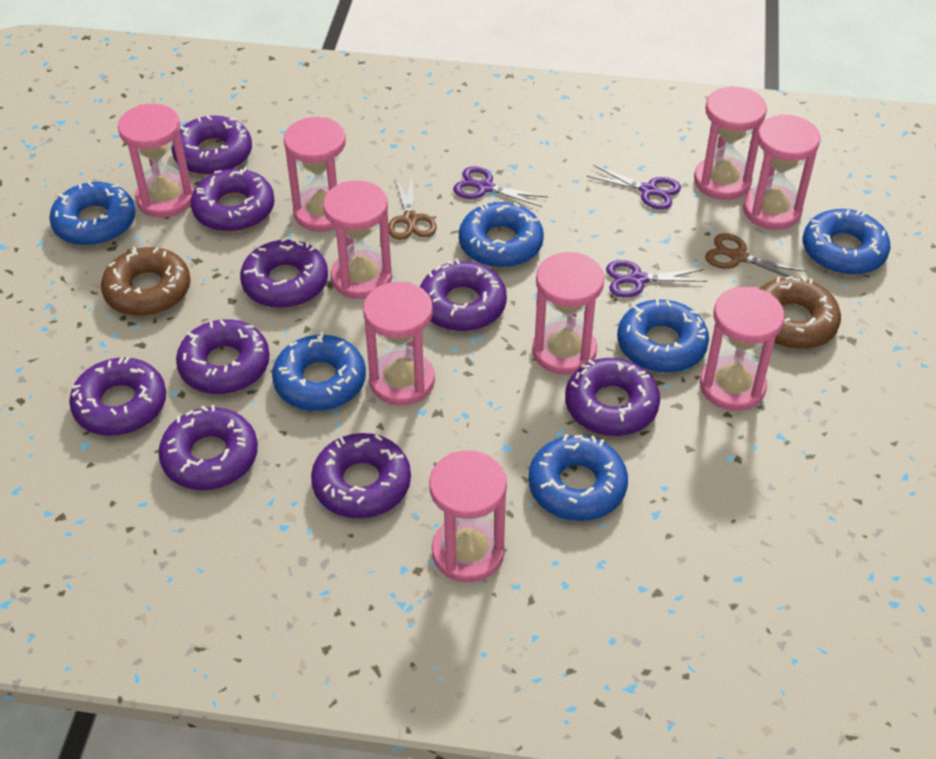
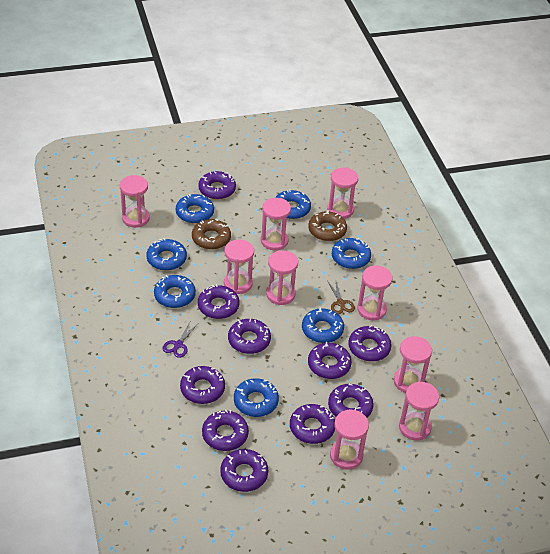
blue donut: 6 -> 7
brown scissors: 2 -> 1
purple donut: 9 -> 10
purple scissors: 3 -> 1

